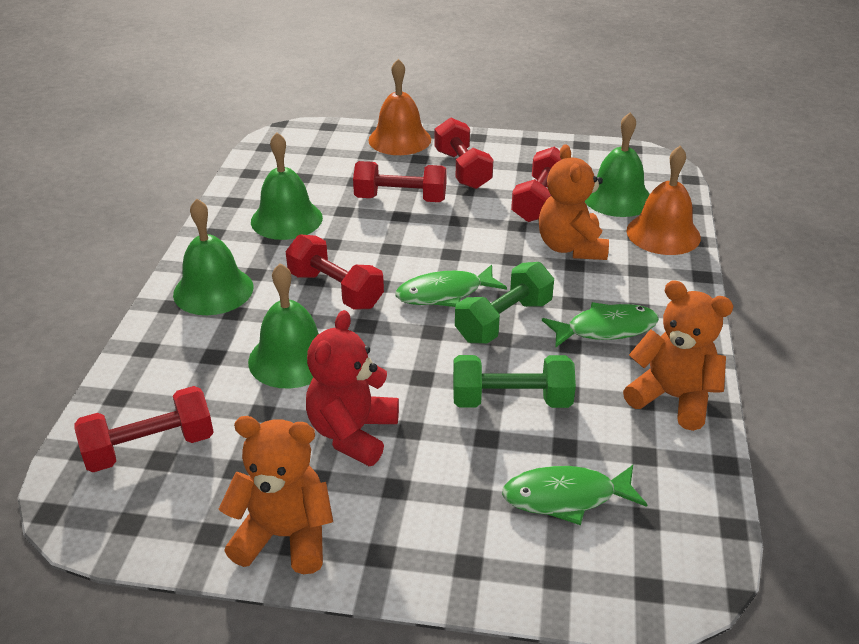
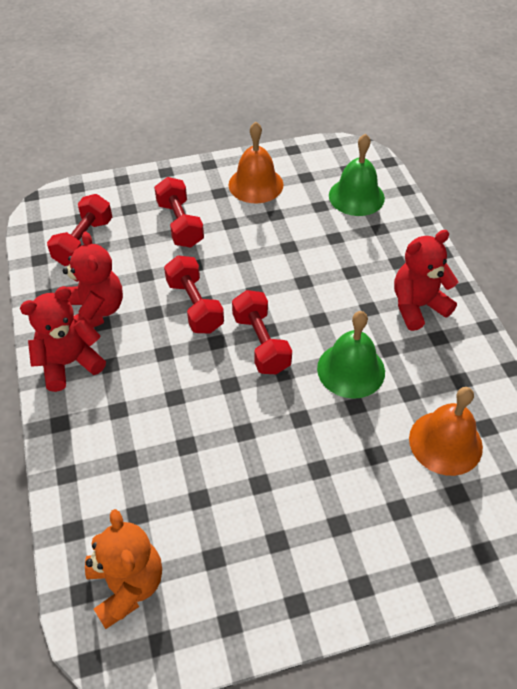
green bell: 4 -> 2
green dumbbell: 2 -> 0
green fish: 3 -> 0
orange teddy bear: 3 -> 1
red dumbbell: 5 -> 4
red teddy bear: 1 -> 3

